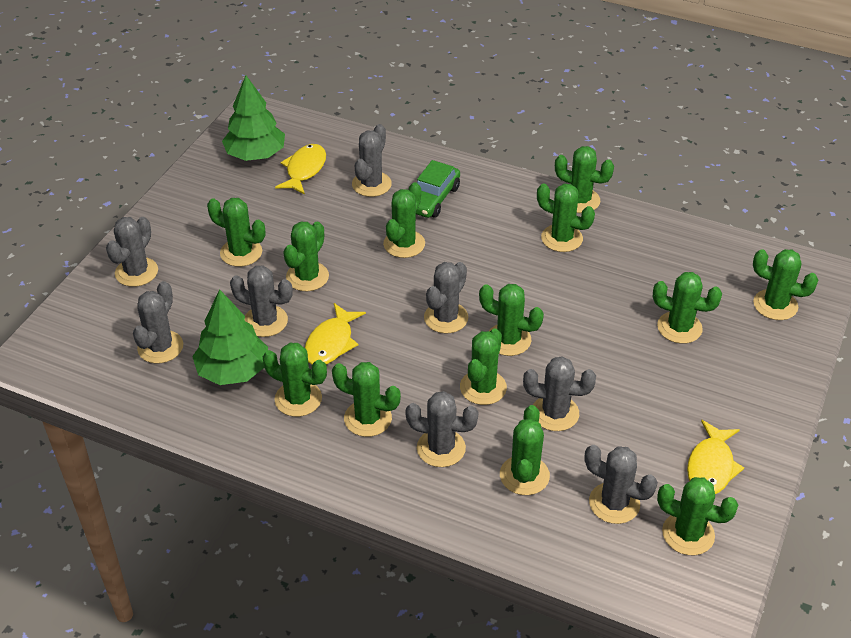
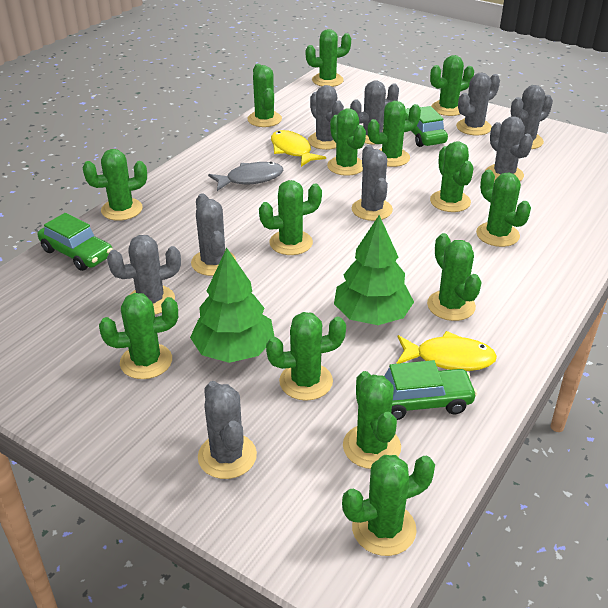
green cactus: 13 -> 14
green car: 1 -> 3
grey cactus: 8 -> 9
grey fish: 0 -> 1
yellow fish: 3 -> 2

